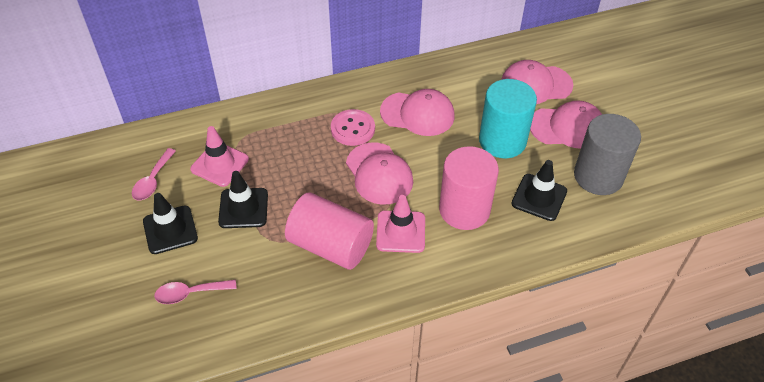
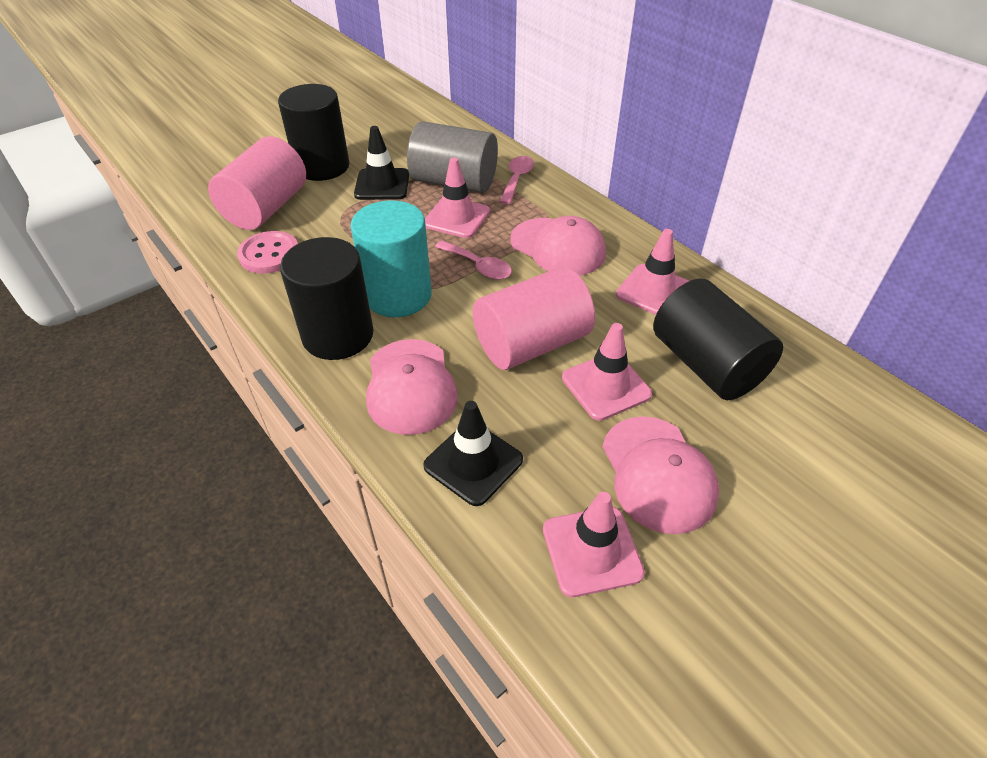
black cylinder: 0 -> 3
black traffic cone: 3 -> 2
pink cap: 4 -> 3
pink traffic cone: 2 -> 4

